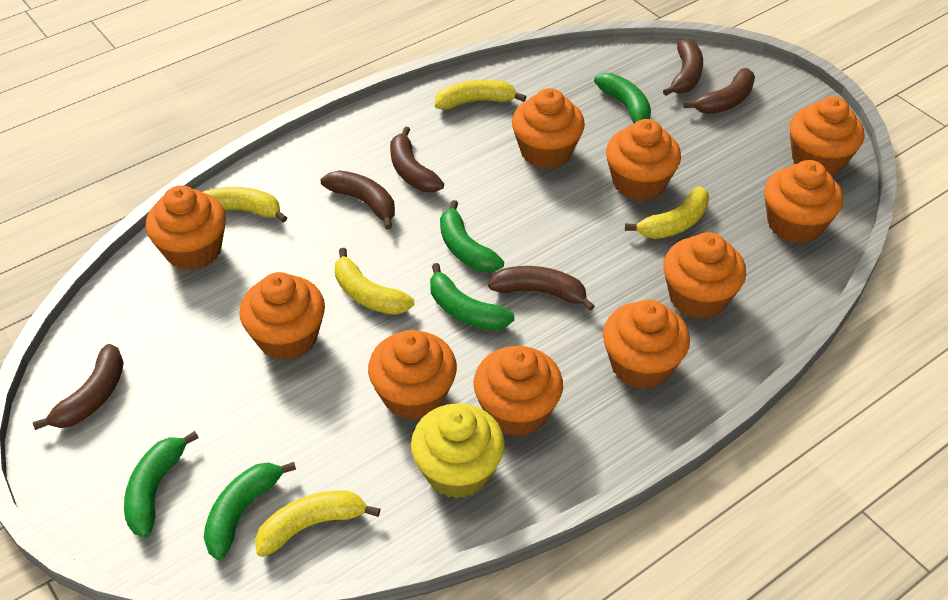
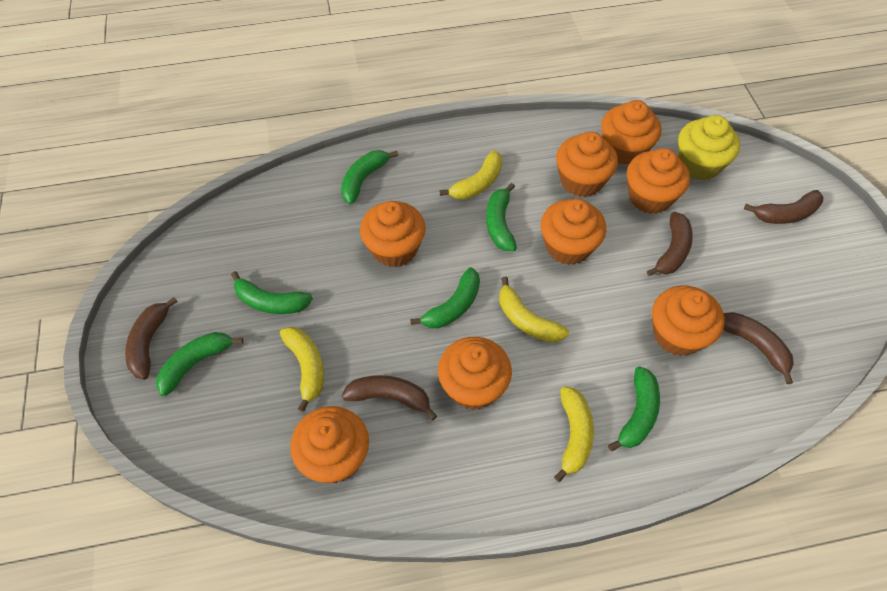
brown banana: 6 -> 5
green banana: 5 -> 6
orange cupcake: 10 -> 8
yellow banana: 5 -> 4

